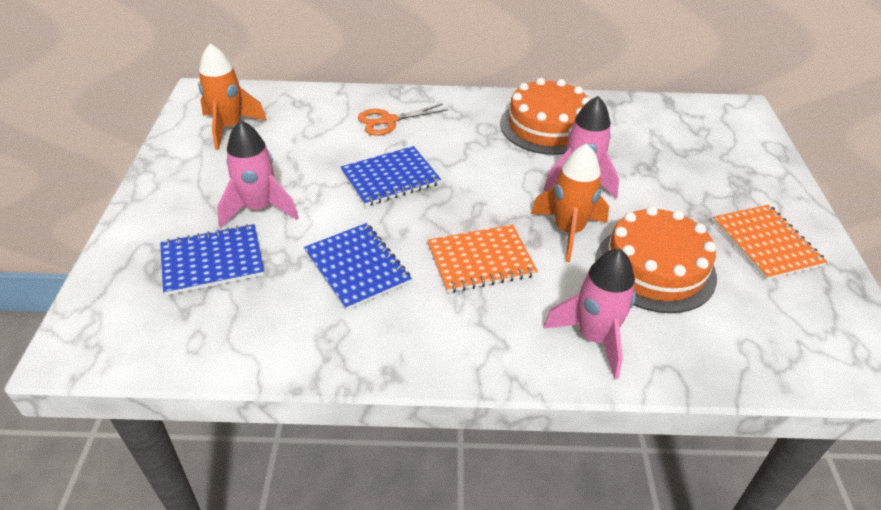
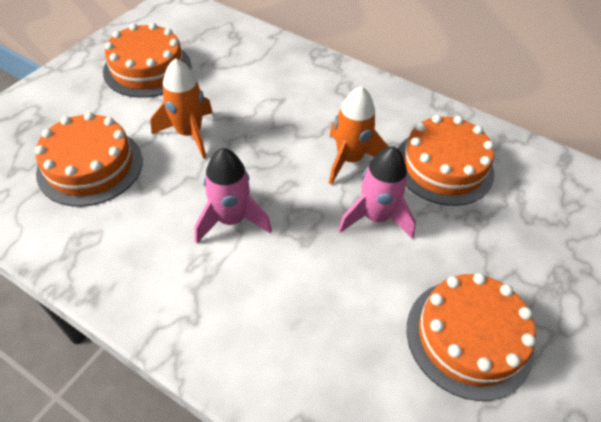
blue notebook: 3 -> 0
orange cake: 2 -> 4
orange notebook: 2 -> 0
orange scissors: 1 -> 0
pink rocket: 3 -> 2

